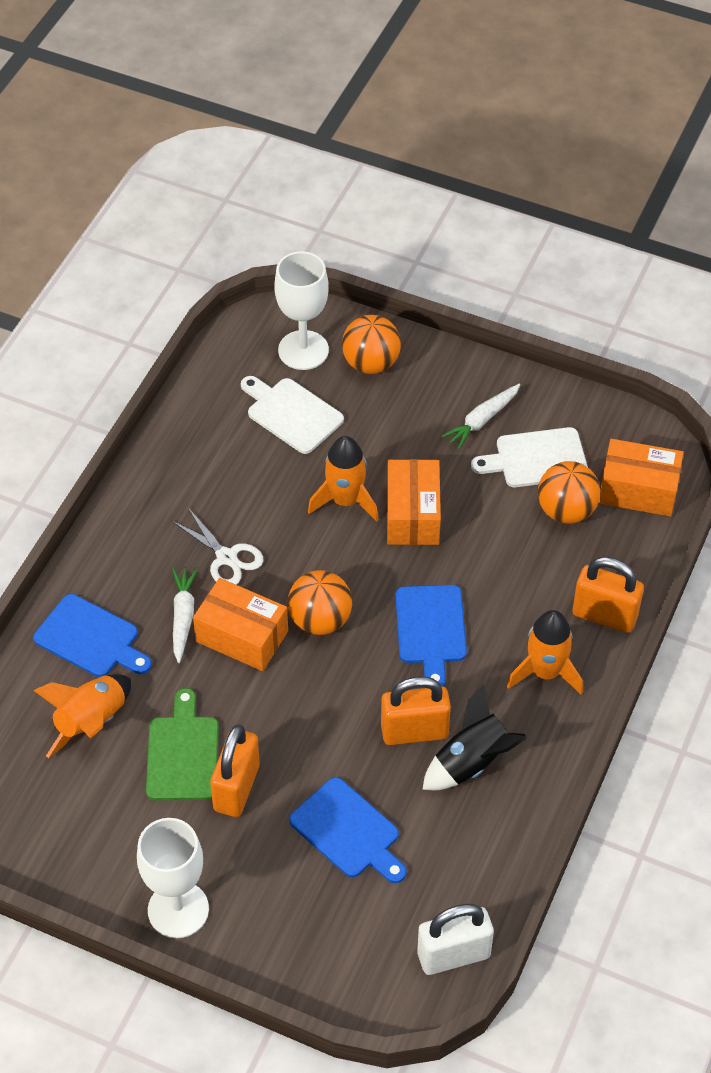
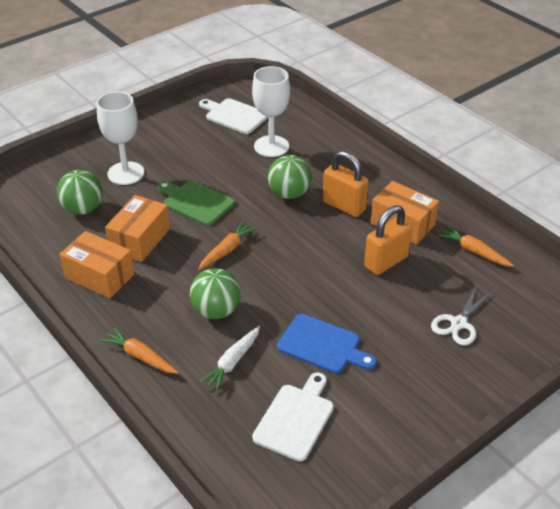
black rocket: 1 -> 0
blue cutting board: 3 -> 1
green ball: 0 -> 3
orange ball: 3 -> 0
orange carrot: 0 -> 3
orange padlock: 3 -> 2
orange rocket: 3 -> 0
white carrot: 2 -> 1
white padlock: 1 -> 0

